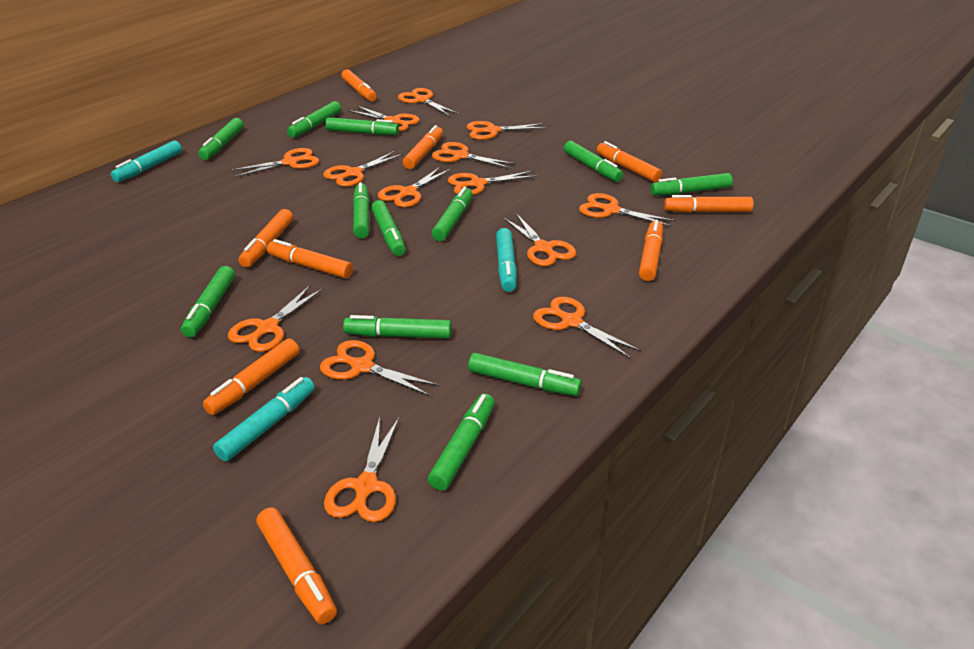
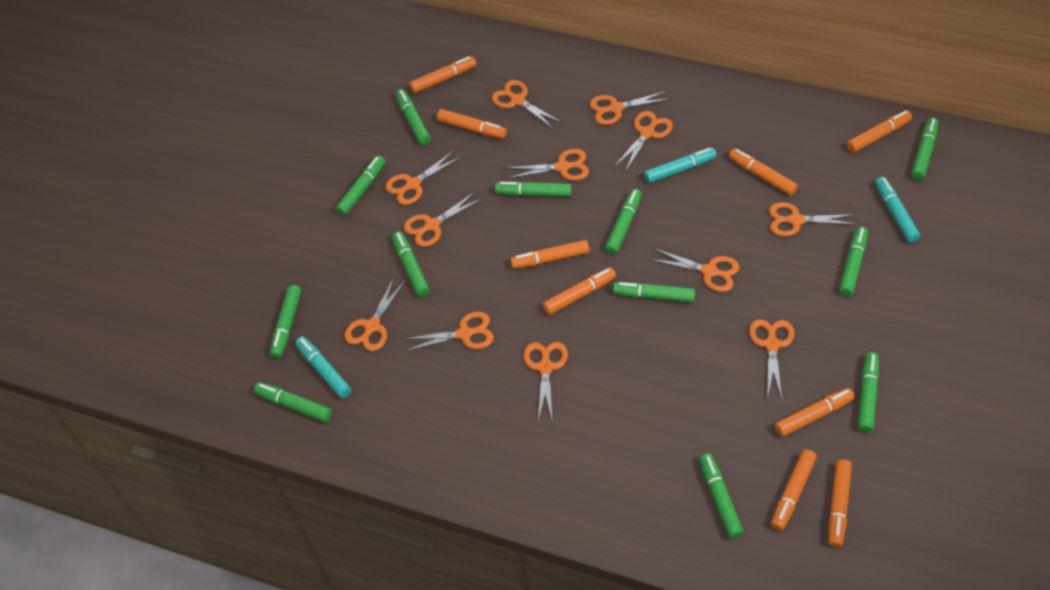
orange scissors: 14 -> 12

